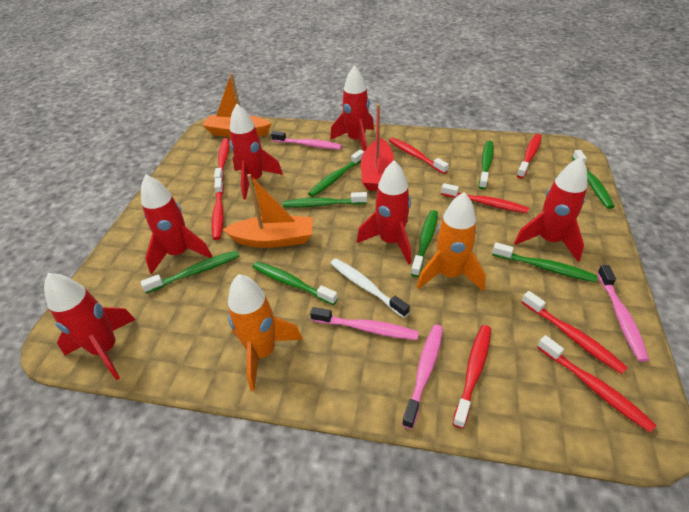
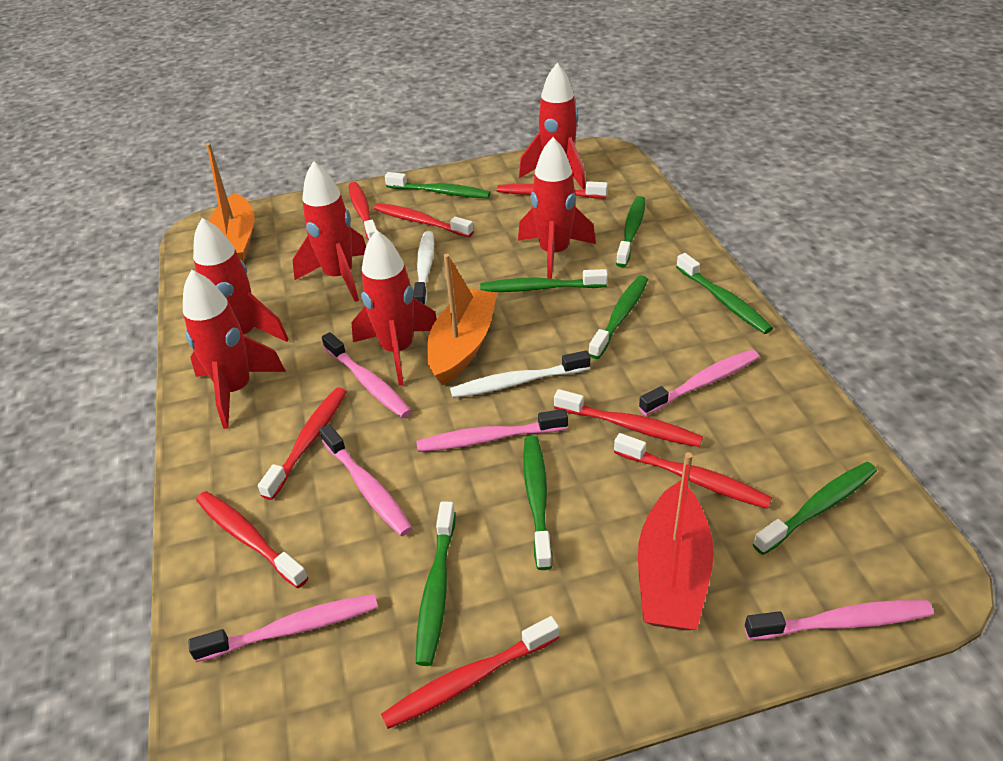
orange rocket: 2 -> 0
pink toothbrush: 4 -> 6
white toothbrush: 1 -> 2

